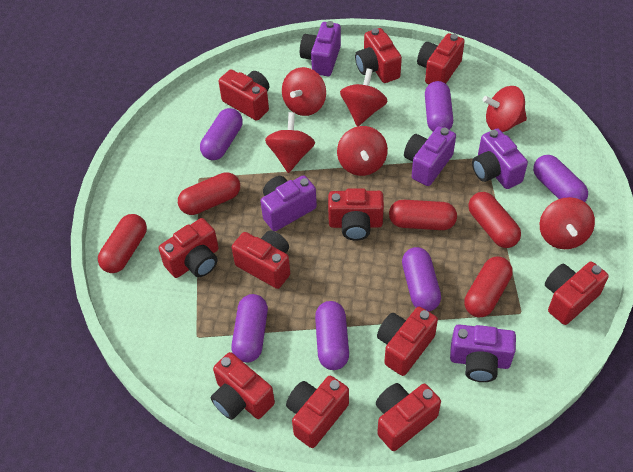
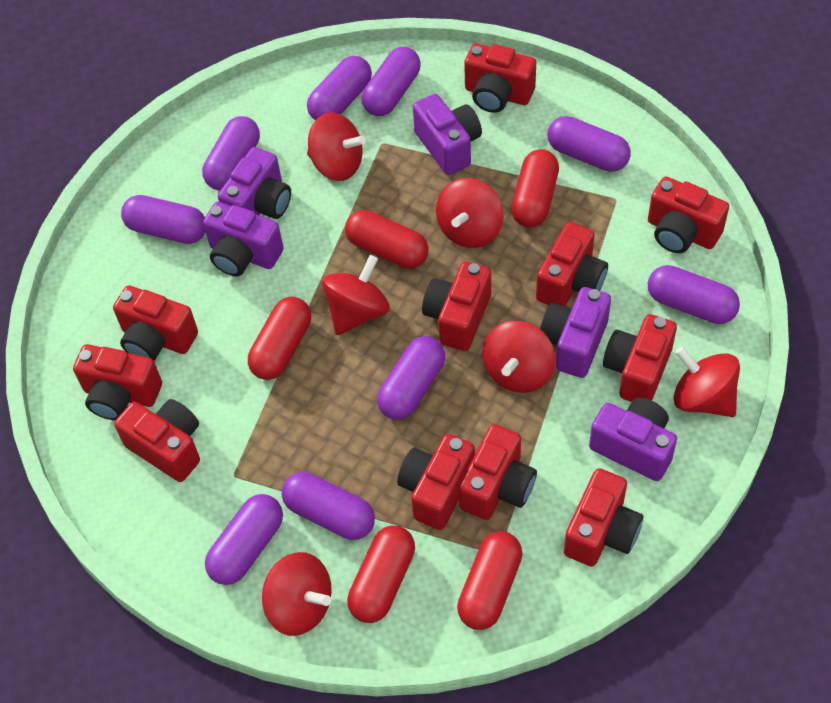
purple capsule: 6 -> 9

